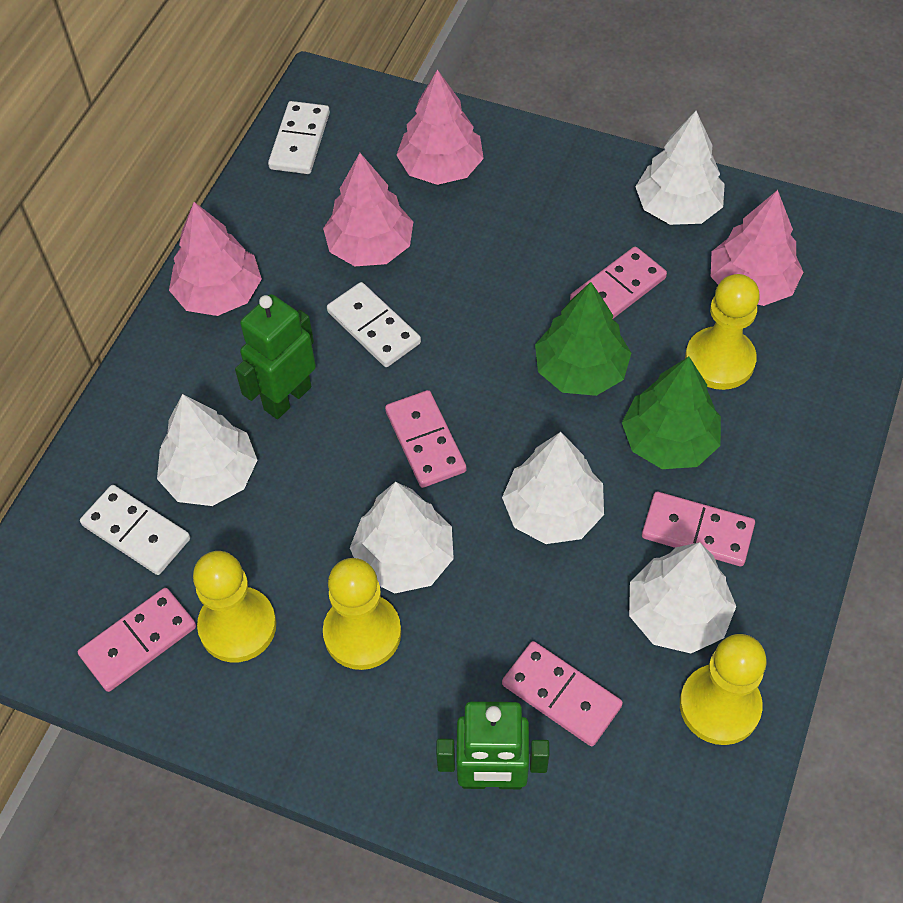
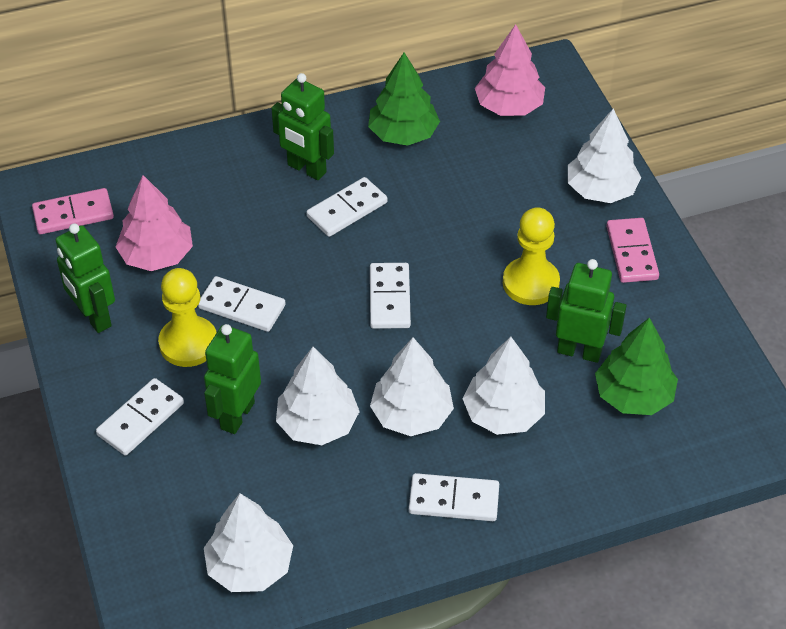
green robot: 2 -> 4
pink domino: 5 -> 2
pink tree: 4 -> 2
white domino: 3 -> 5
yellow pawn: 4 -> 2

